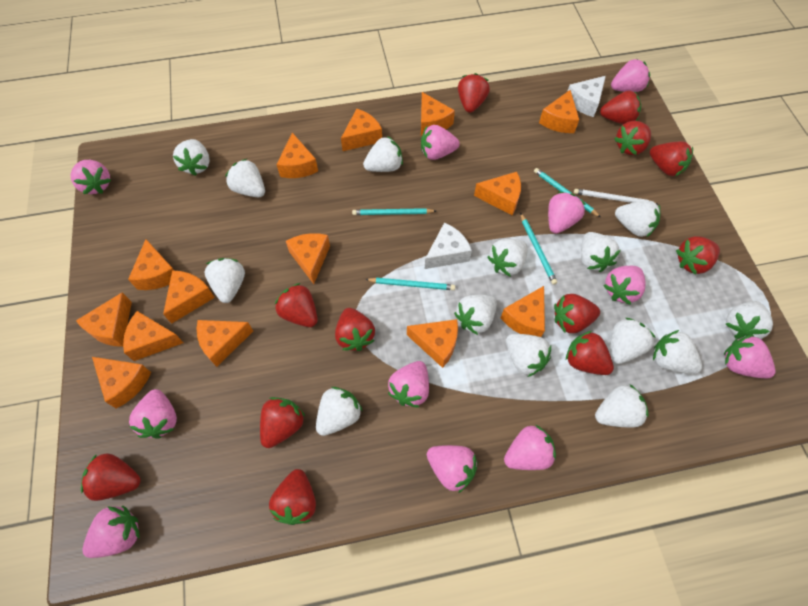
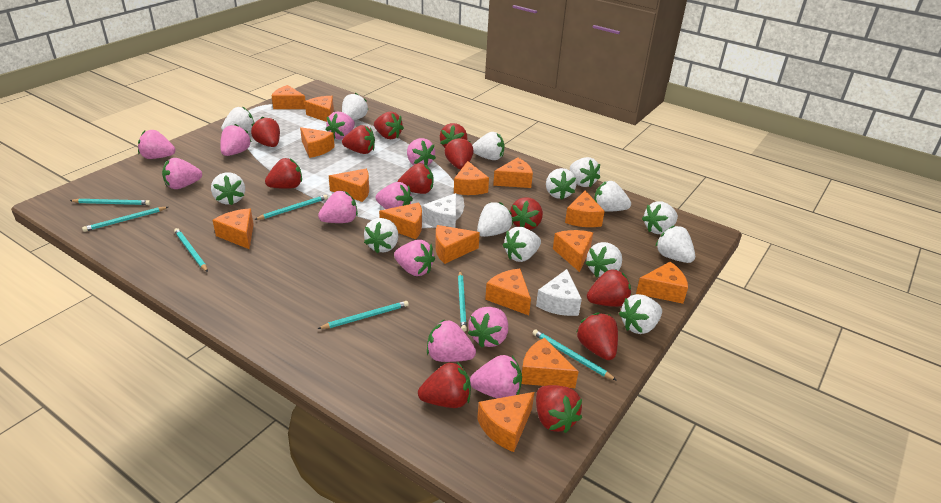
orange cheese: 14 -> 15
turquoise pencil: 4 -> 7
white pencil: 1 -> 0

